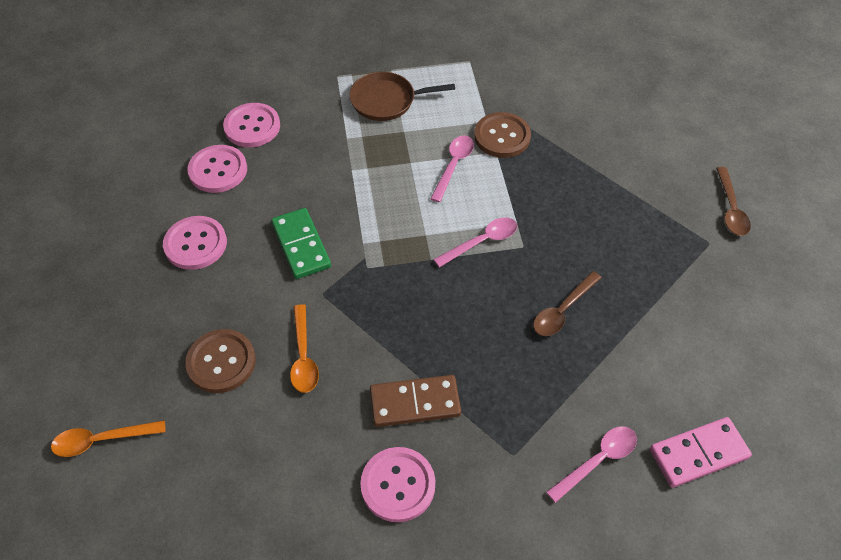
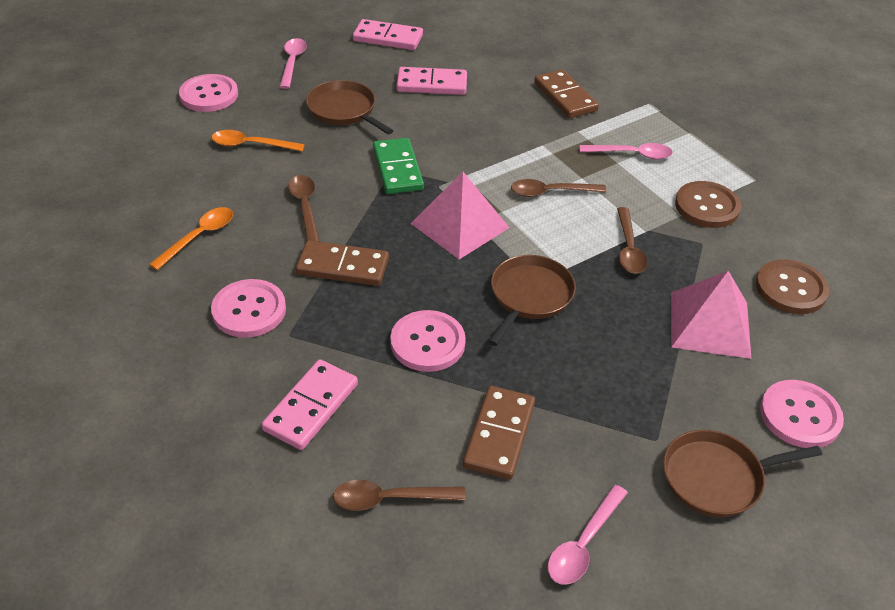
brown domino: 1 -> 3
brown pan: 1 -> 3
brown spoon: 2 -> 4
pink domino: 1 -> 3
pink pyramid: 0 -> 2

